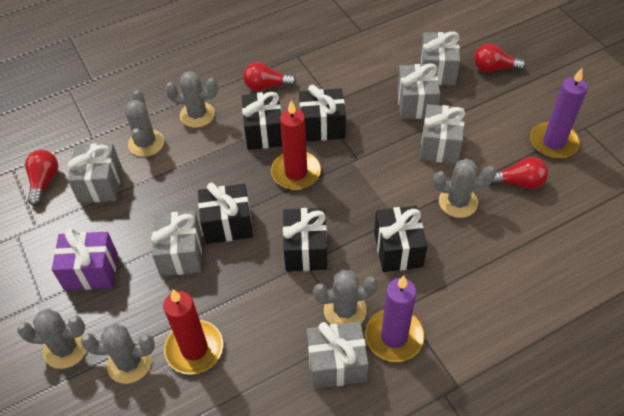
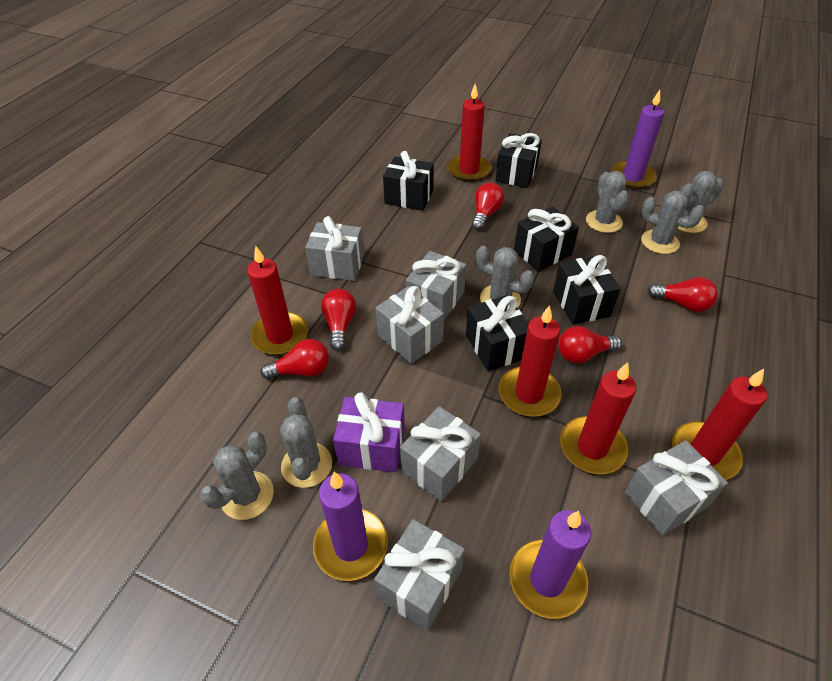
purple candle: 2 -> 3
red candle: 2 -> 5
red light bulb: 4 -> 5

